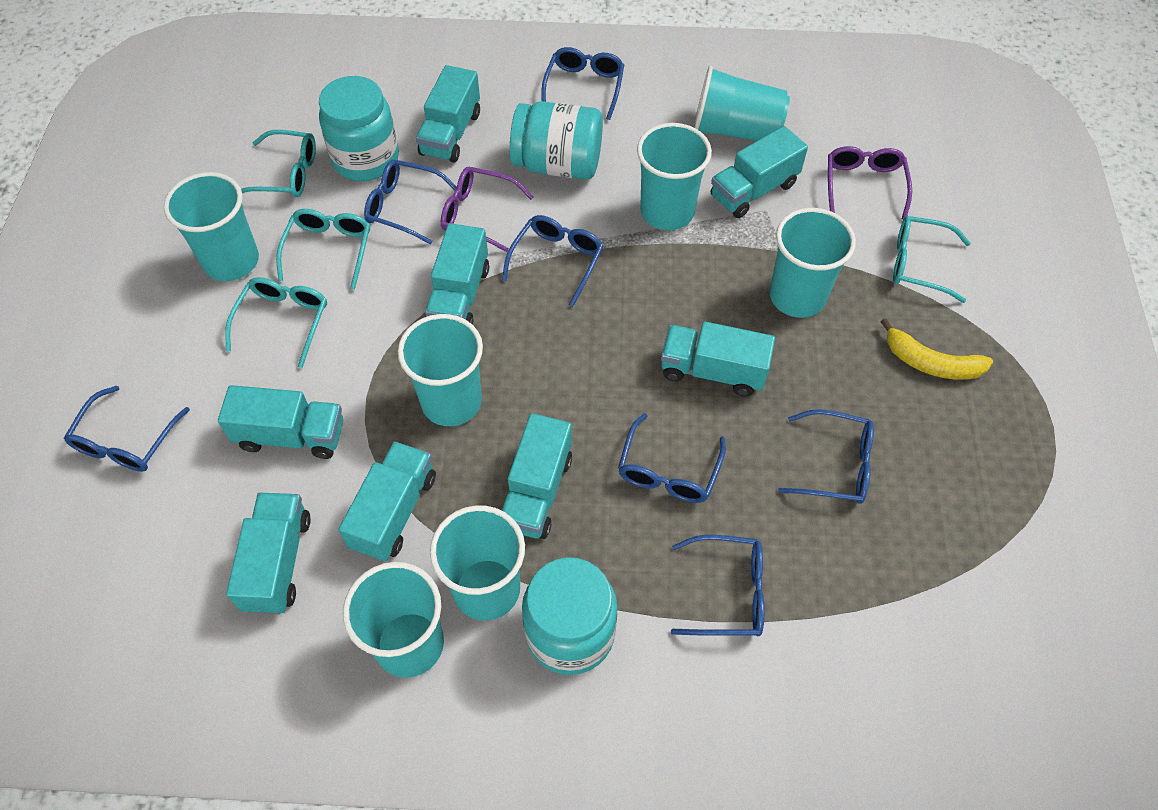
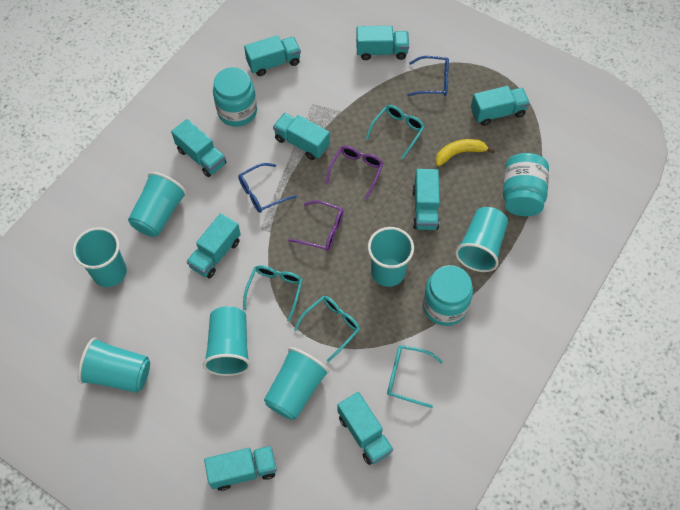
blue glasses: 7 -> 2
turquoise truck: 8 -> 9

